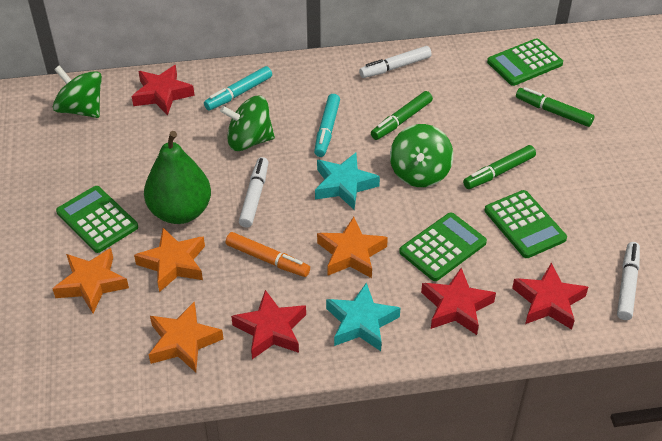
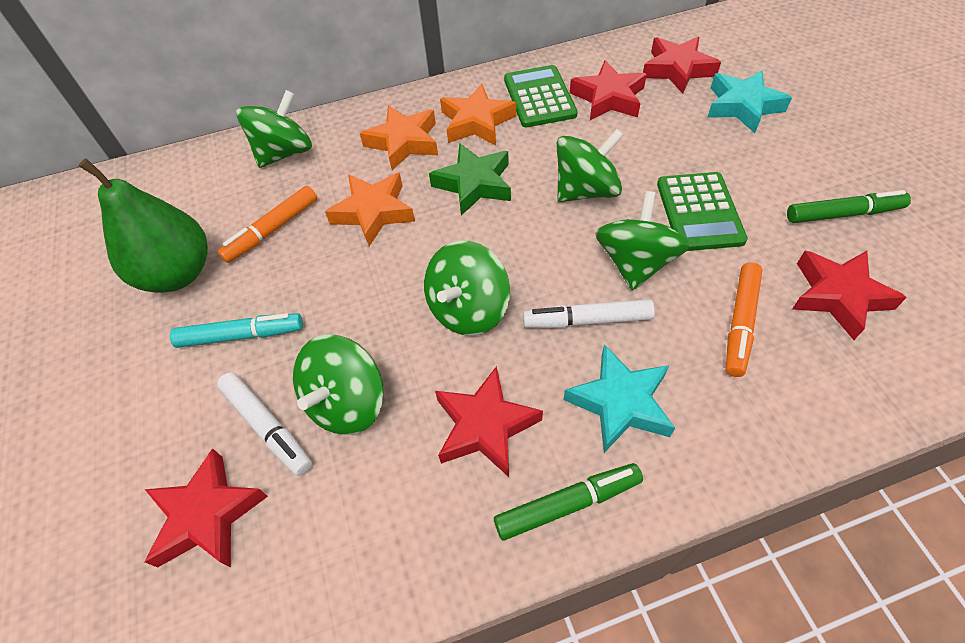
green calculator: 4 -> 2
green marker: 3 -> 2
green spinning top: 3 -> 5
green star: 0 -> 1
orange marker: 1 -> 2
orange star: 4 -> 3
red star: 4 -> 5
turquoise marker: 2 -> 1
white marker: 3 -> 2

